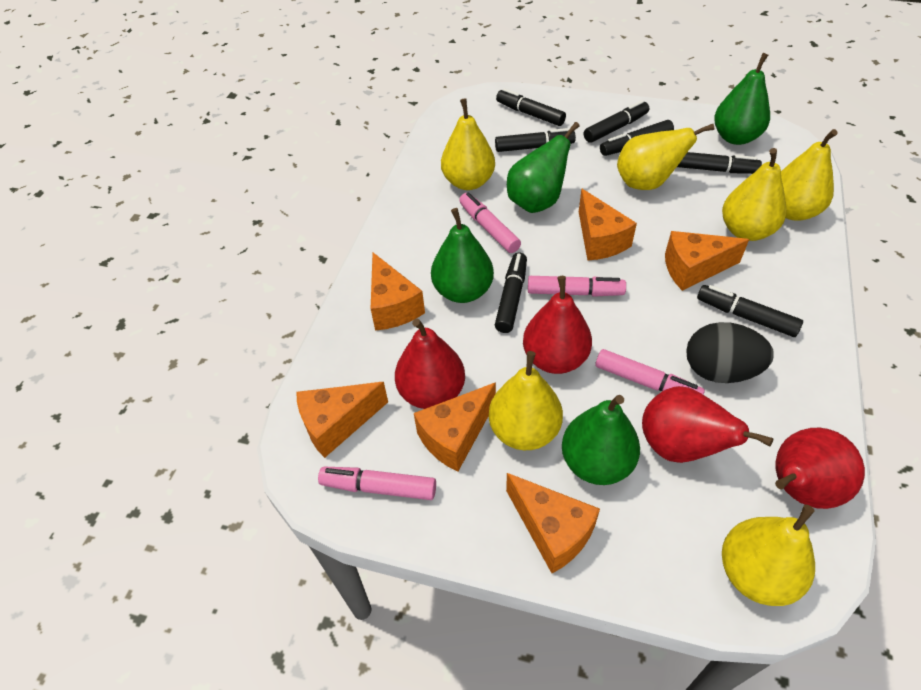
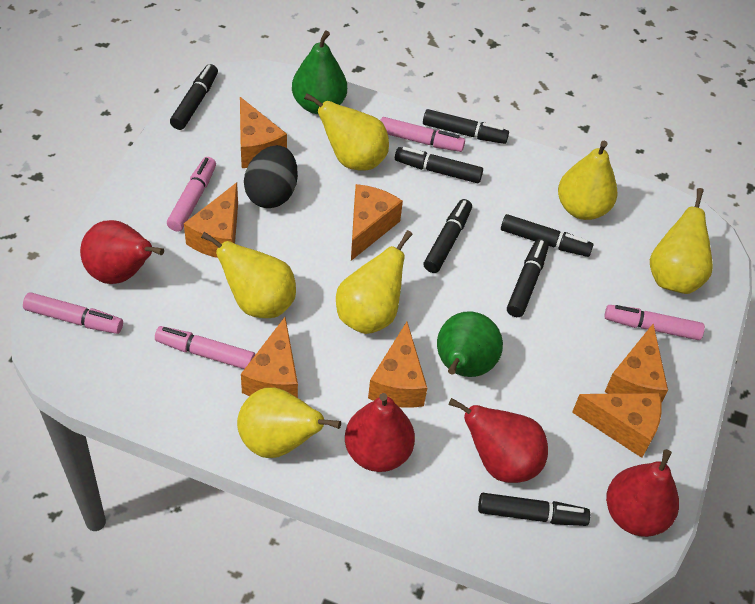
green pear: 4 -> 2
orange cheese: 6 -> 7
pink marker: 4 -> 5

